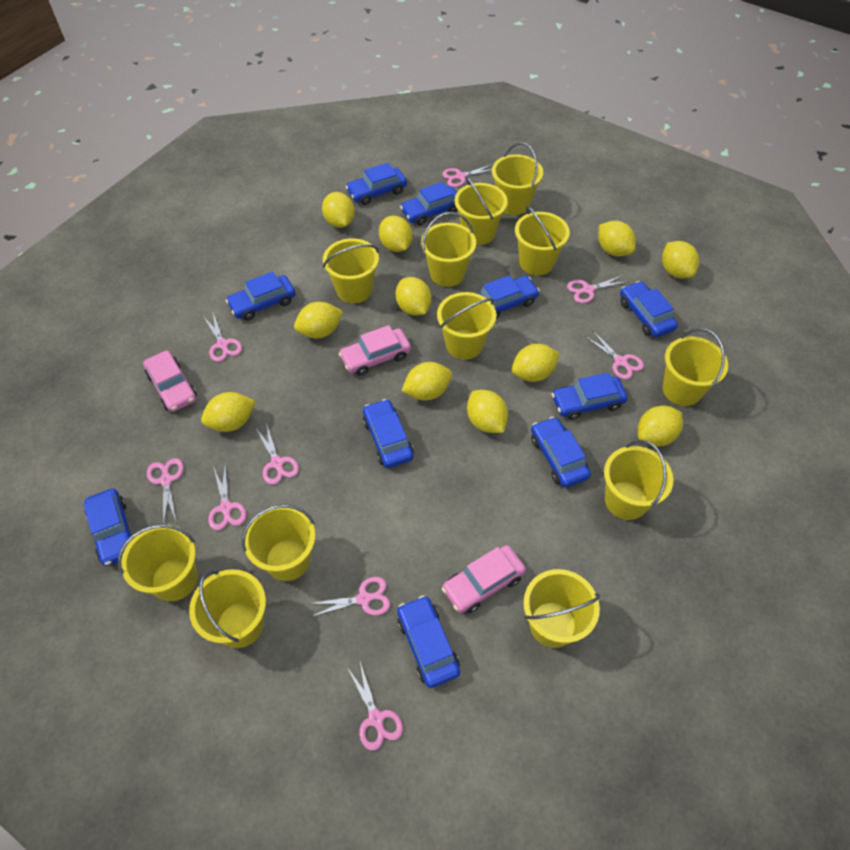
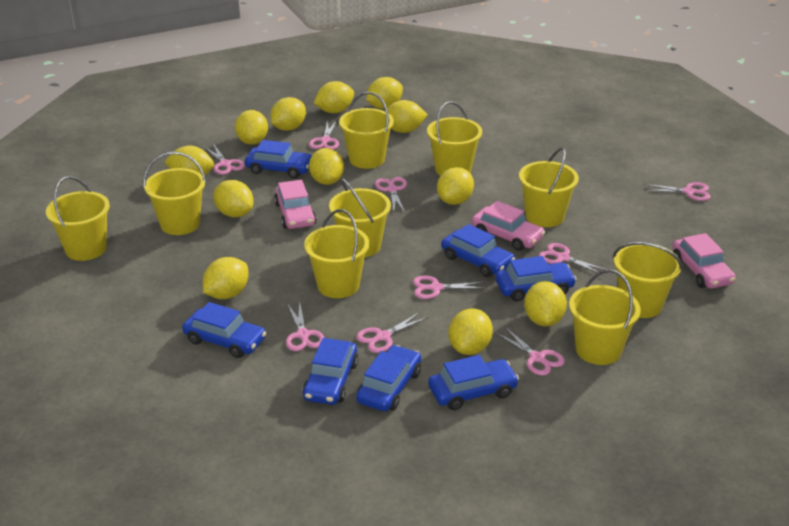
blue car: 10 -> 7
yellow bucket: 12 -> 9
yellow lemon: 11 -> 12

